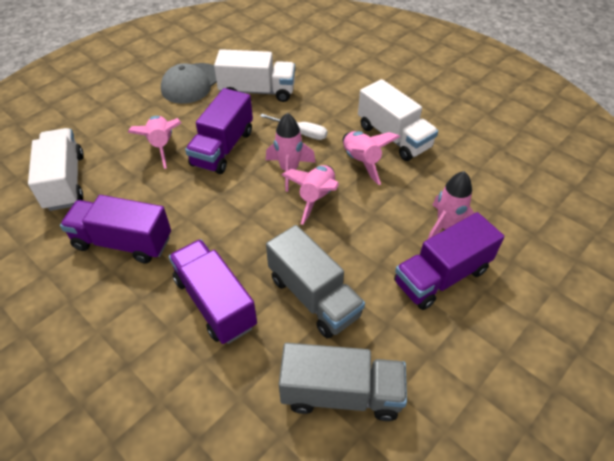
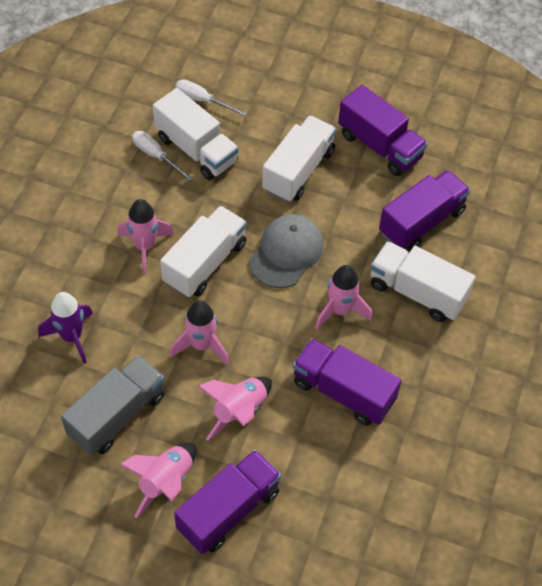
grey truck: 2 -> 1
purple rocket: 0 -> 1
white screwdriver: 1 -> 2
white truck: 3 -> 4

